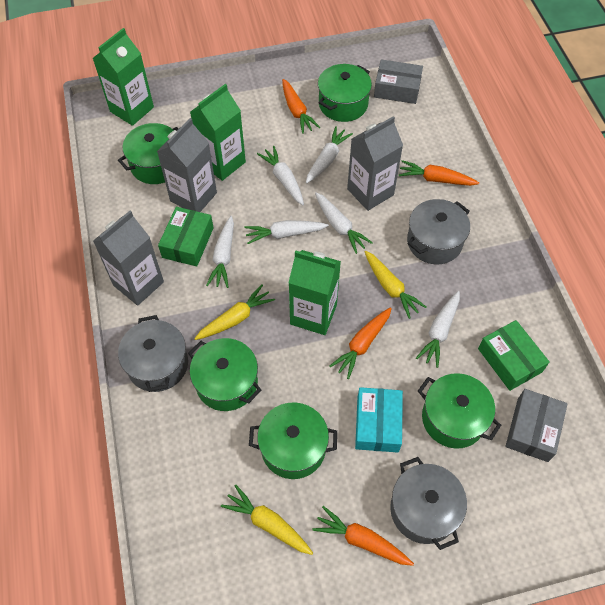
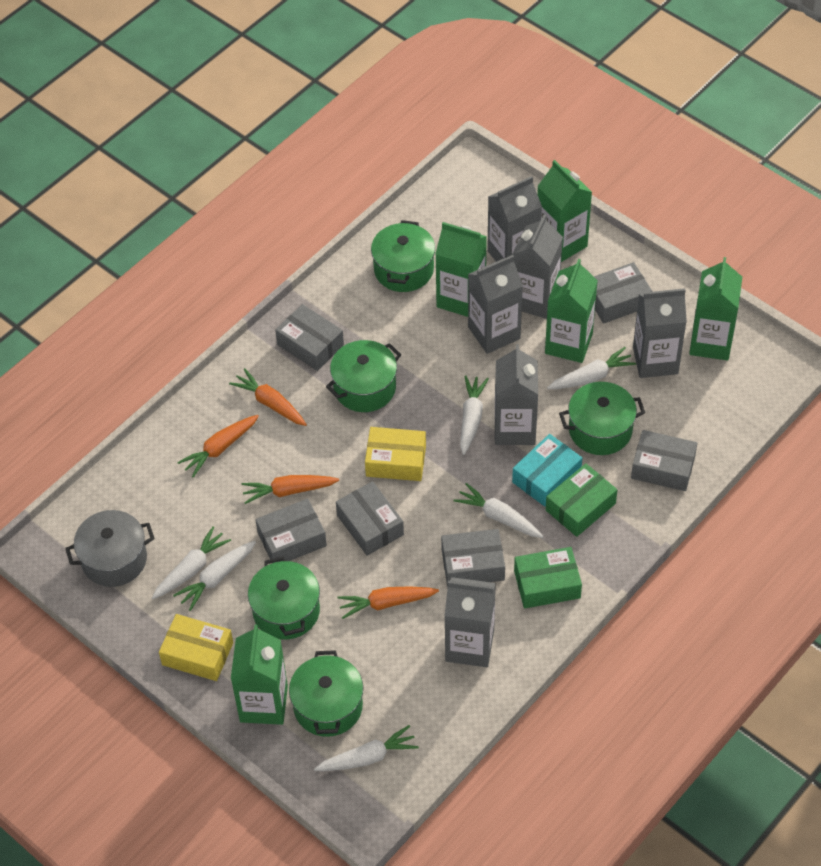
green carton: 3 -> 5
grey box: 2 -> 6
grey carton: 3 -> 6
grey pot: 3 -> 1
yellow box: 0 -> 2
yellow carrot: 3 -> 0

